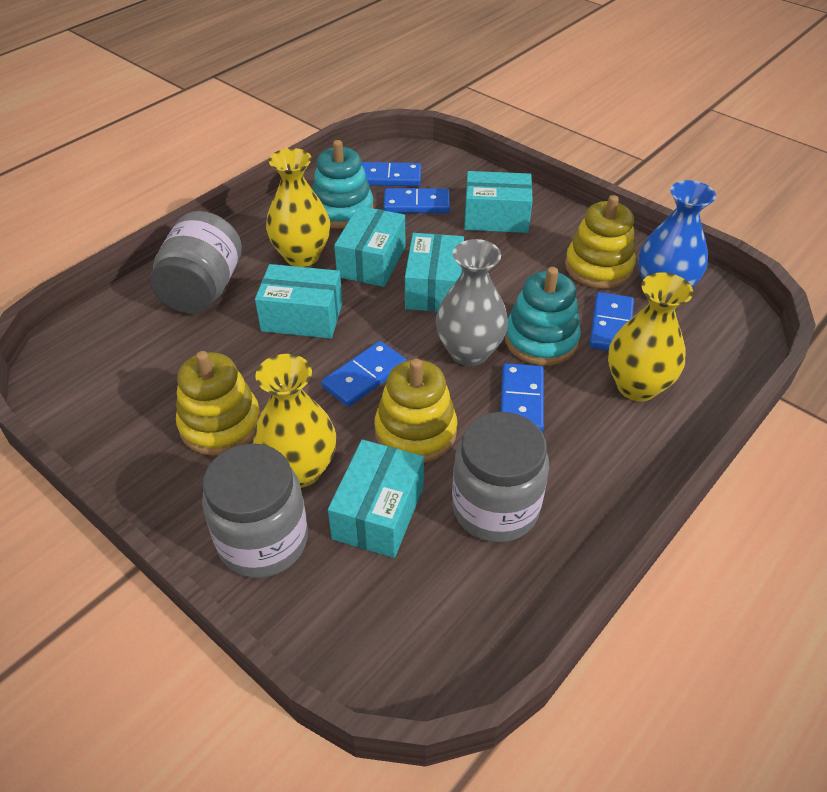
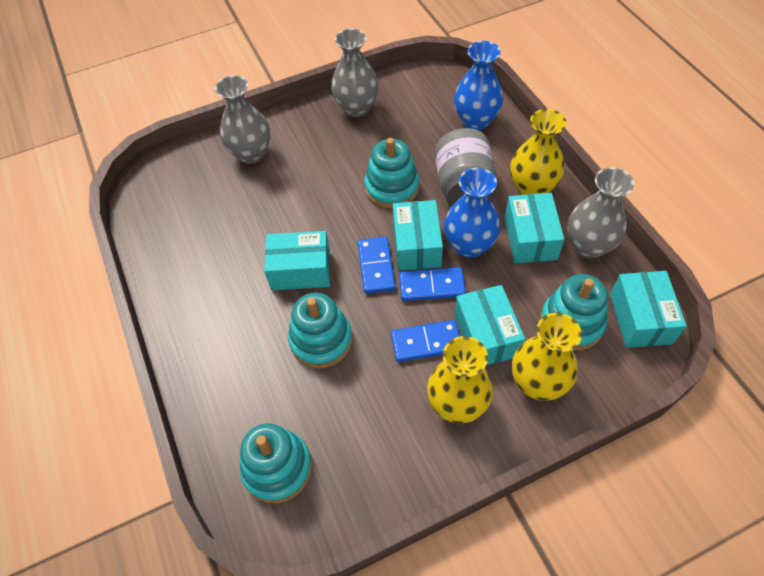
blue domino: 5 -> 3
blue vase: 1 -> 2
grey jar: 3 -> 1
grey vase: 1 -> 3
turquoise stacking toy: 2 -> 4
yellow stacking toy: 3 -> 0

